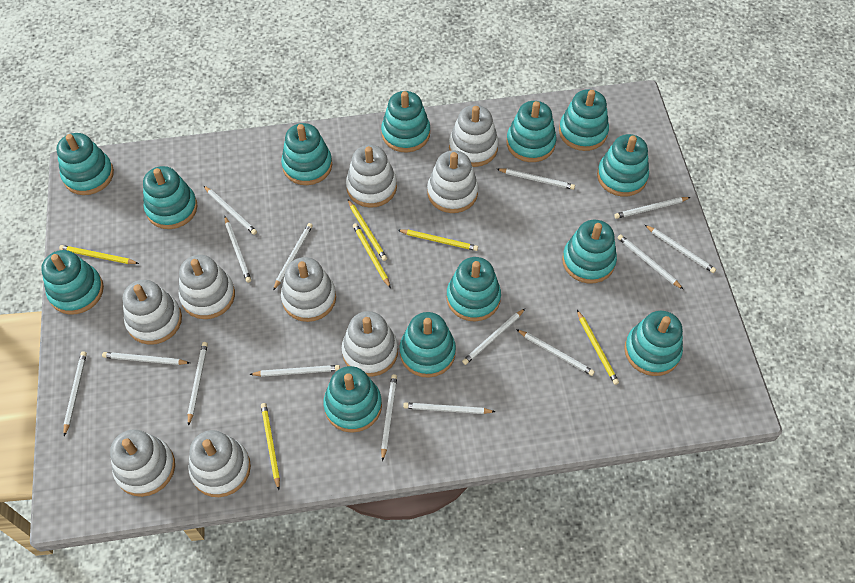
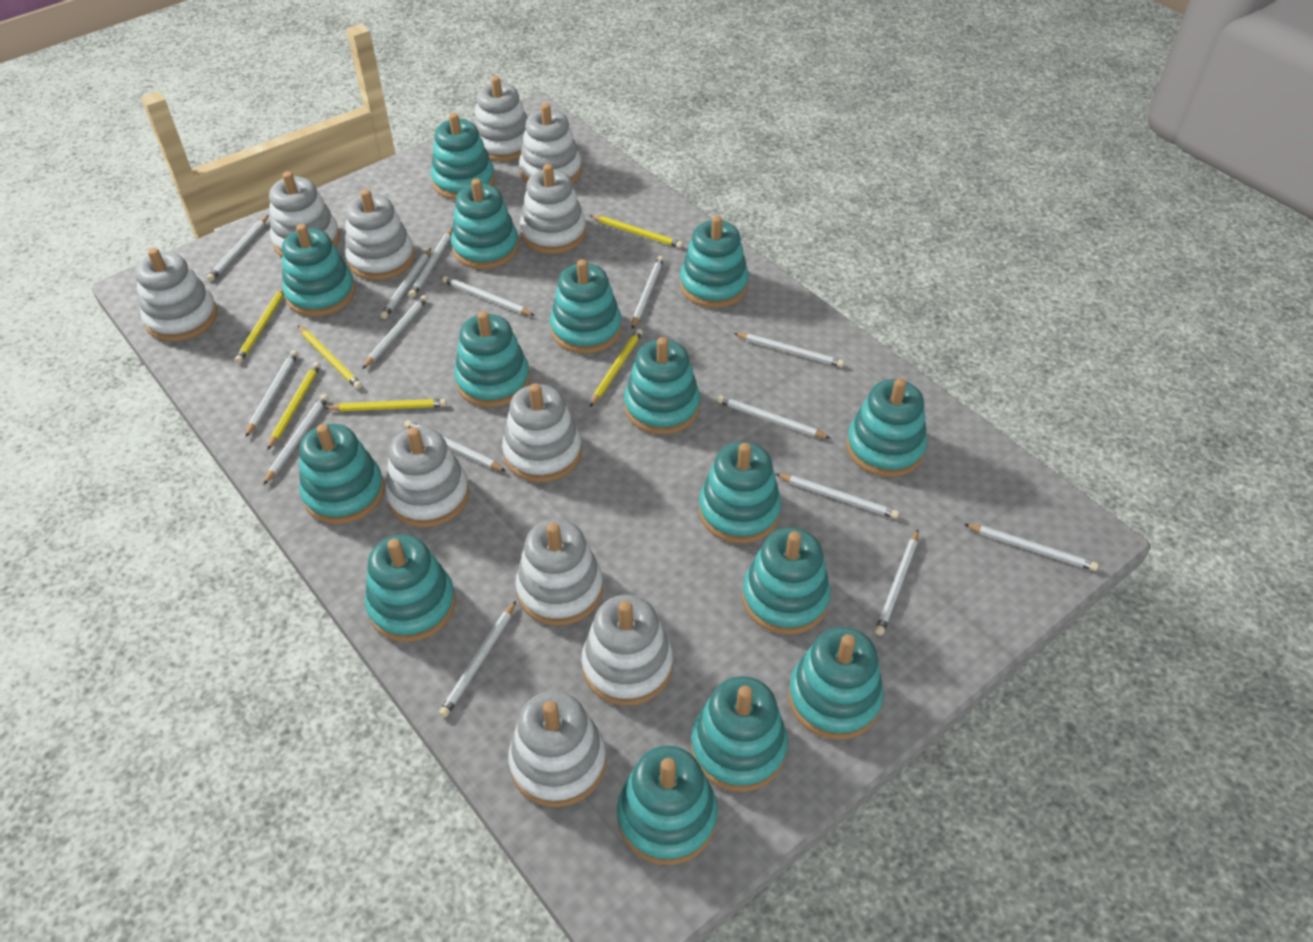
turquoise stacking toy: 13 -> 15
white stacking toy: 9 -> 11

